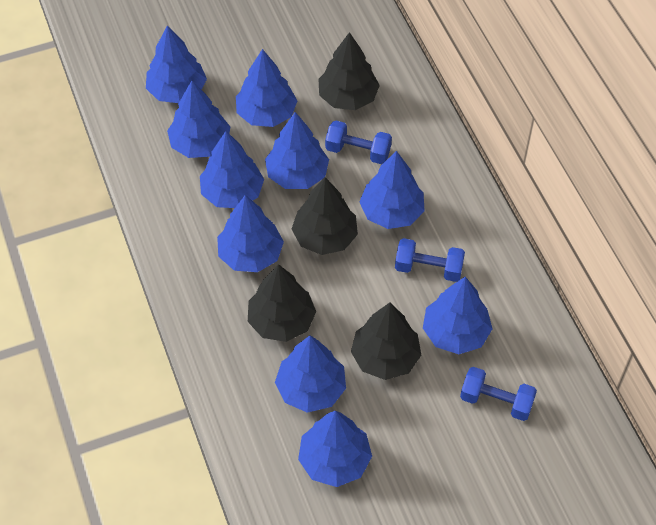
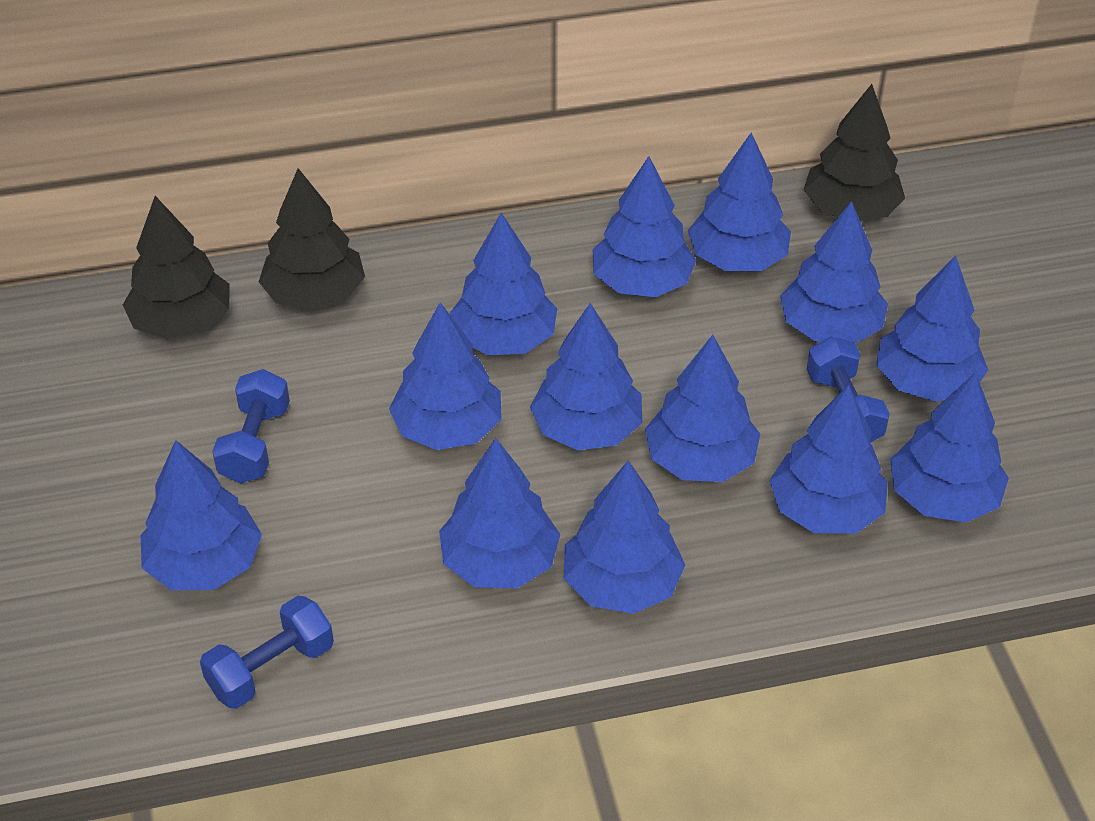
black tree: 4 -> 3
blue tree: 10 -> 13

